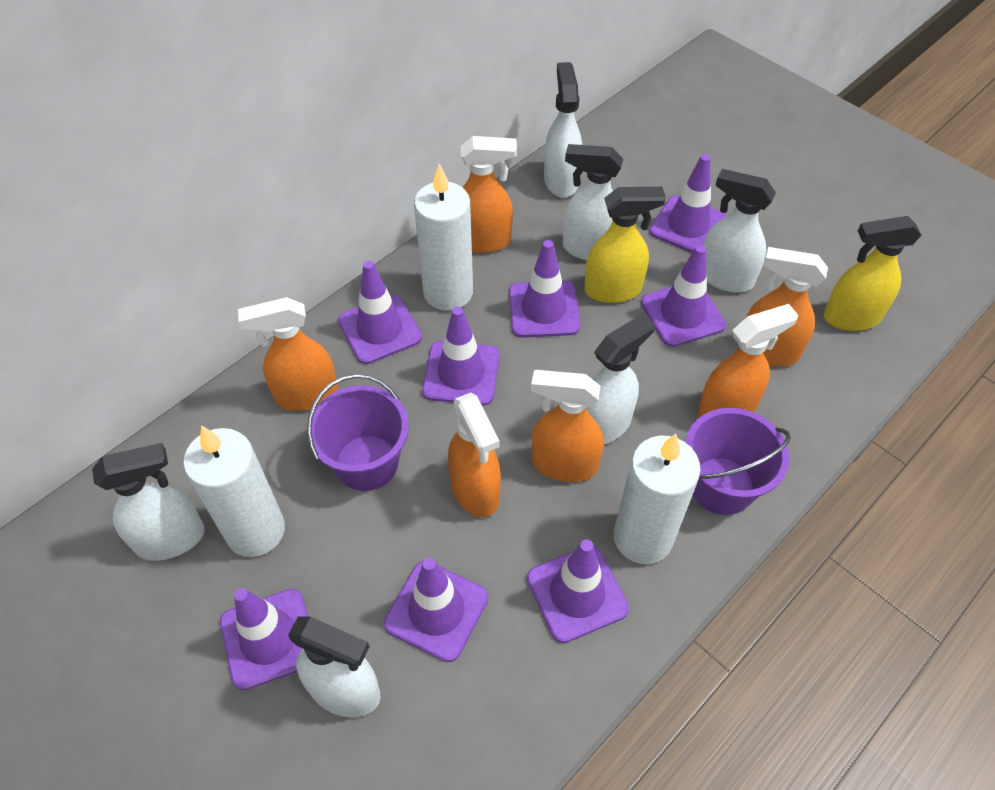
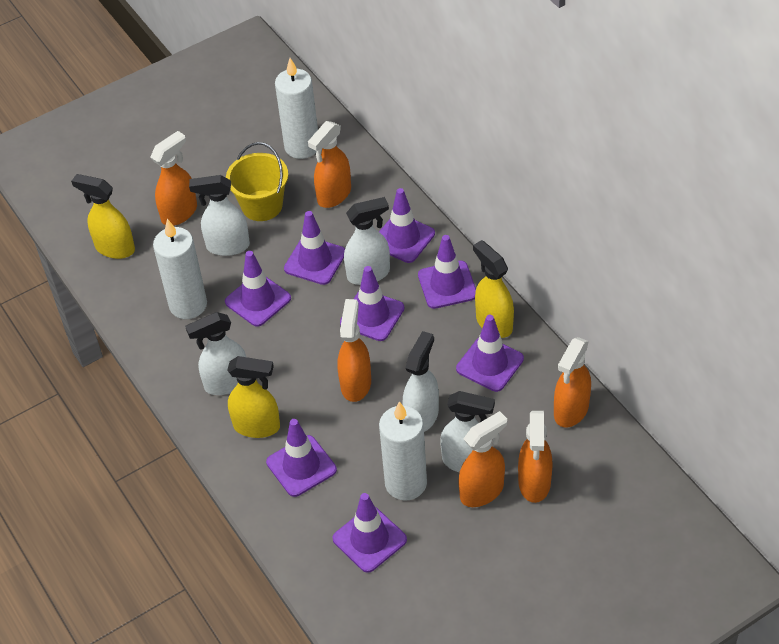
purple bucket: 2 -> 0
white spray bottle: 6 -> 5
yellow bucket: 0 -> 1
yellow spray bottle: 2 -> 3

